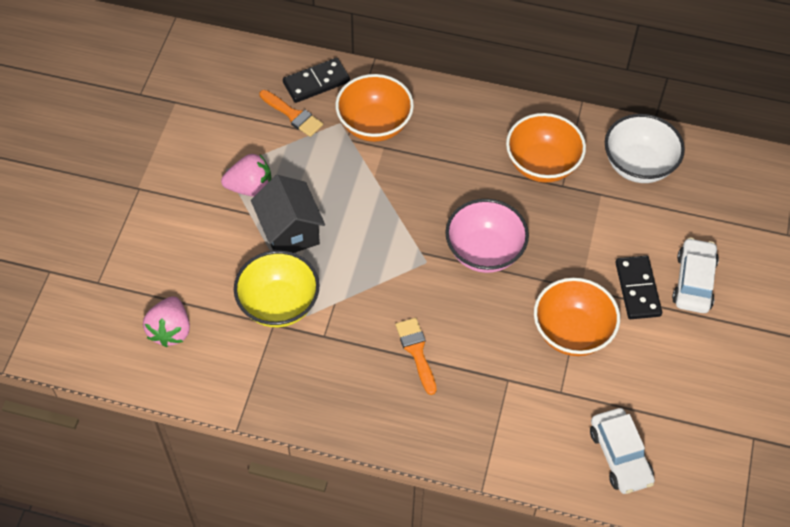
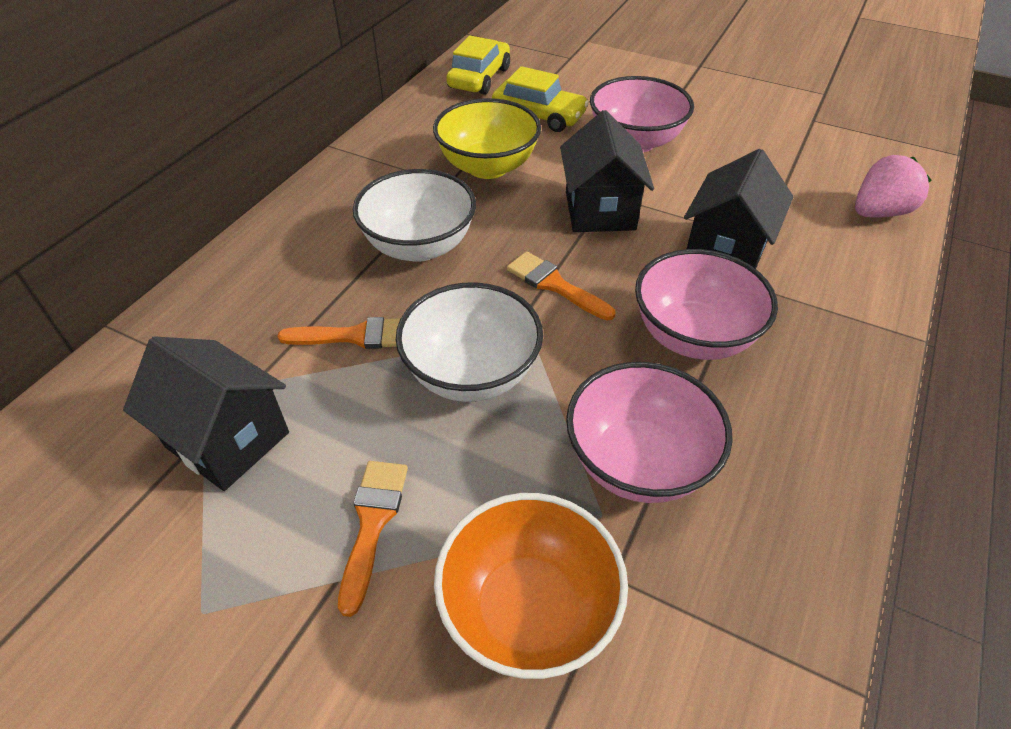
black domino: 2 -> 0
black house: 1 -> 3
orange bowl: 3 -> 1
orange brush: 2 -> 3
pink bowl: 1 -> 3
pink strawberry: 2 -> 1
white bowl: 1 -> 2
white car: 2 -> 0
yellow car: 0 -> 2

